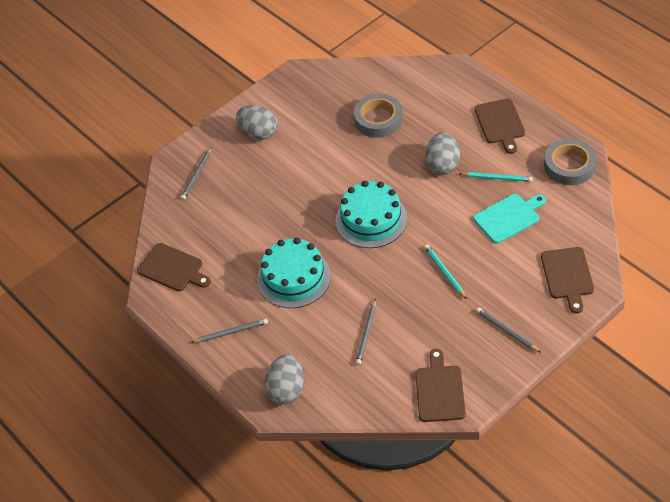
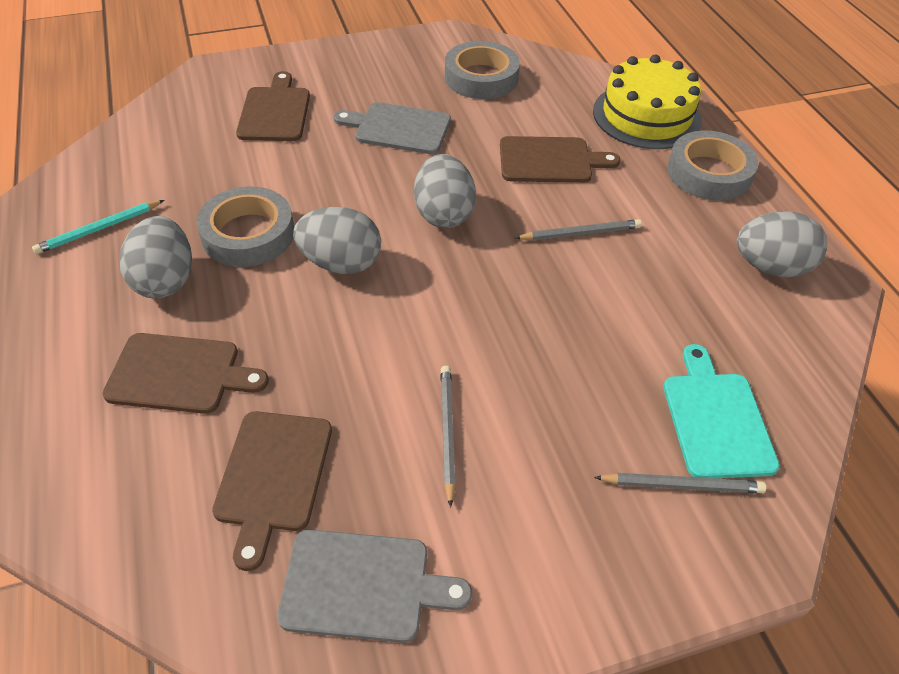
grey cutting board: 0 -> 2
grey egg: 3 -> 4
grey pencil: 4 -> 3
grey tape: 2 -> 3
turquoise cake: 2 -> 0
turquoise pencil: 2 -> 1
yellow cake: 0 -> 1

